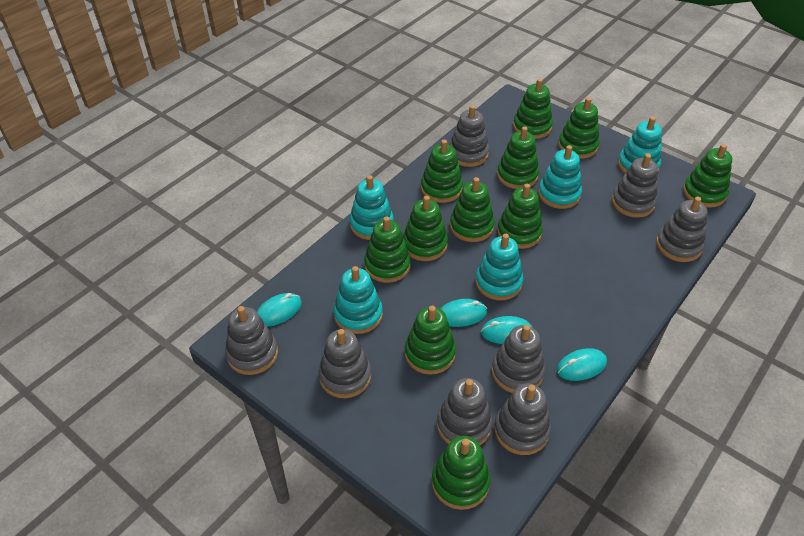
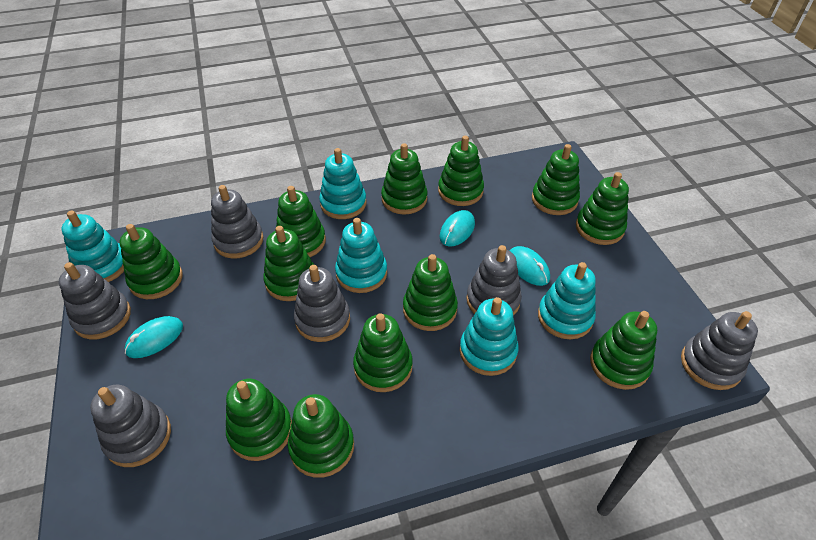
green stacking toy: 11 -> 12
grey stacking toy: 8 -> 6
turquoise mouse: 4 -> 3

